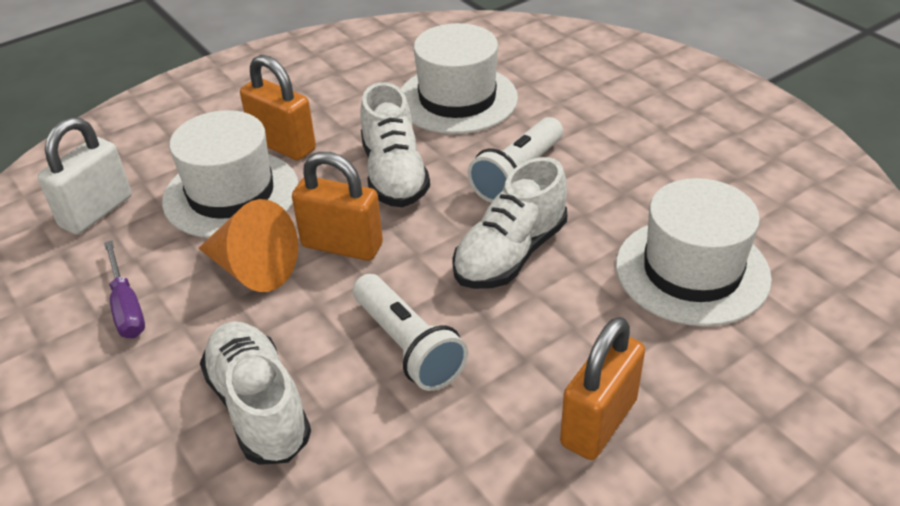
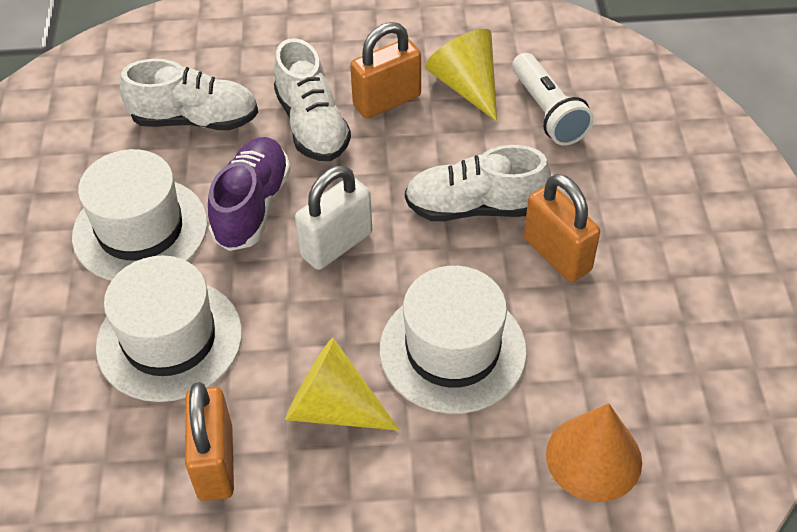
purple screwdriver: 1 -> 0
purple shoe: 0 -> 1
white flashlight: 2 -> 1
yellow cone: 0 -> 2

